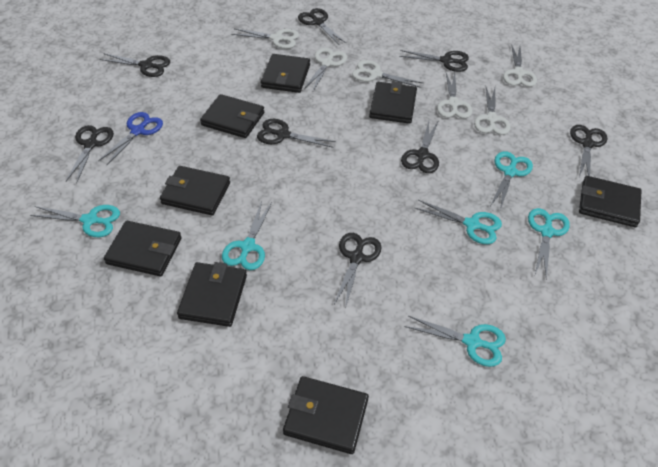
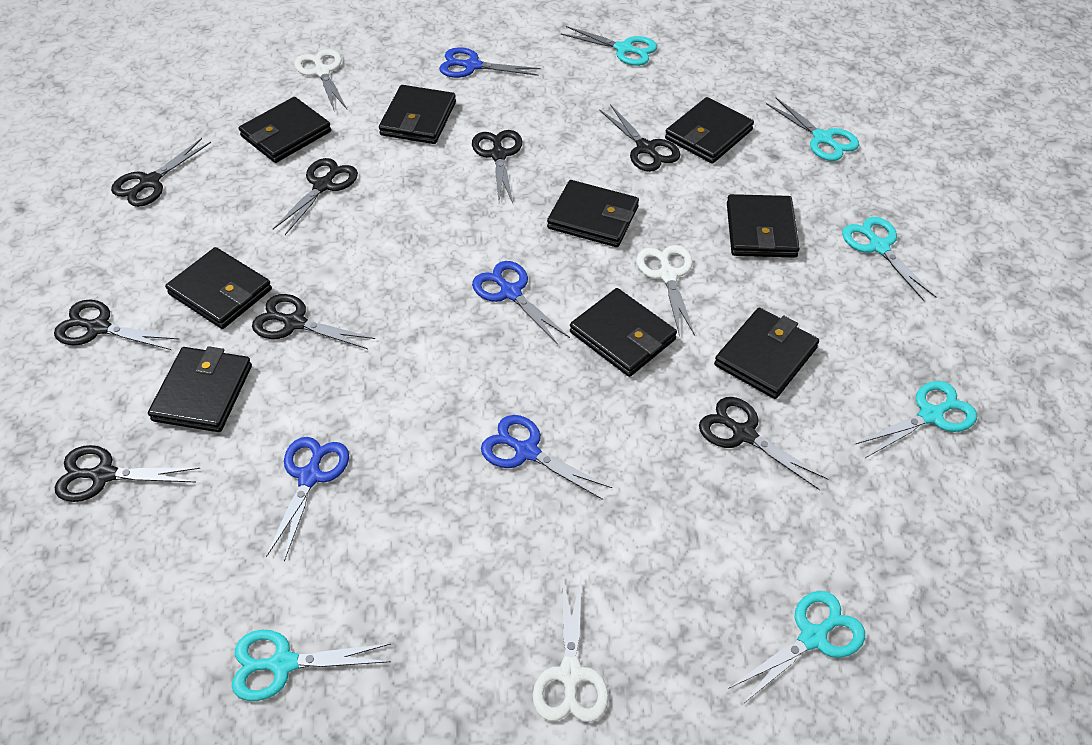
black wallet: 8 -> 9
blue scissors: 1 -> 4
white scissors: 6 -> 3

